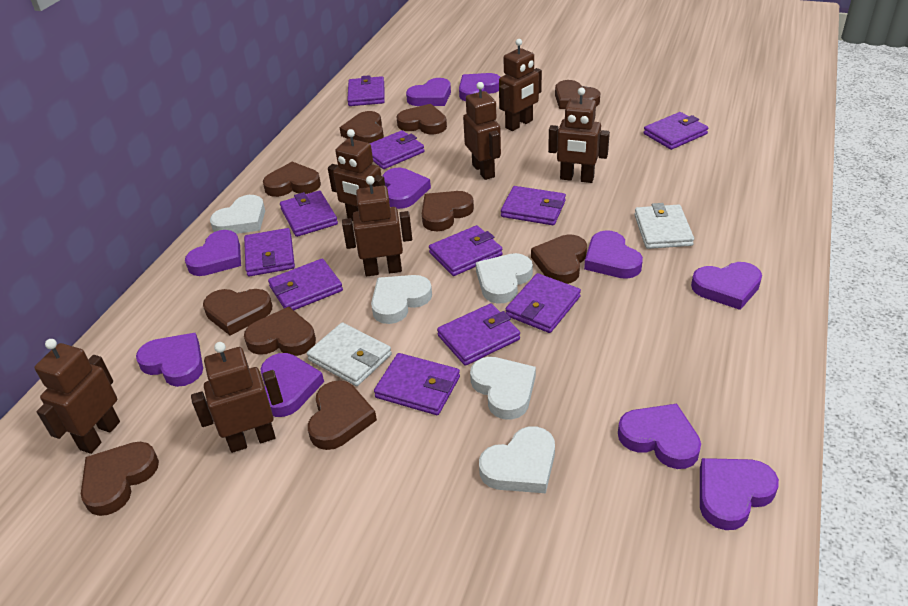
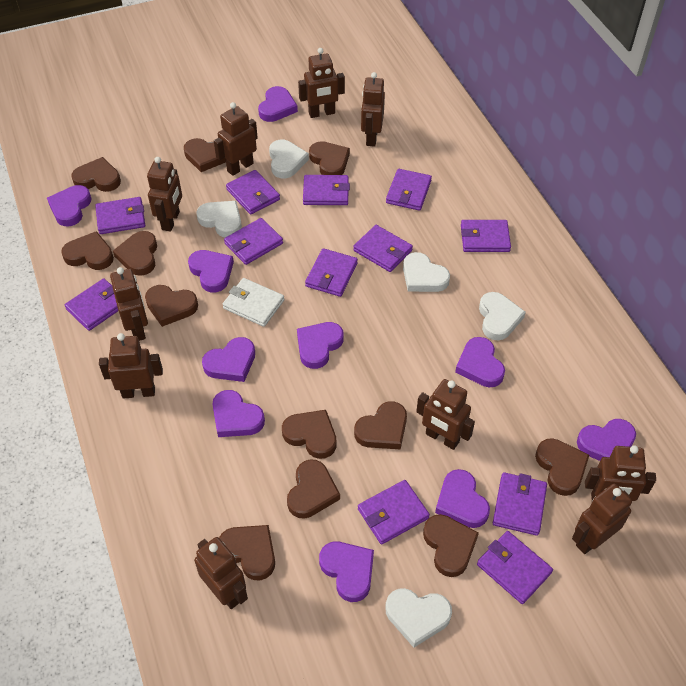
brown heart: 10 -> 12
brown robot: 7 -> 10
purple wallet: 11 -> 12
white wallet: 2 -> 1

